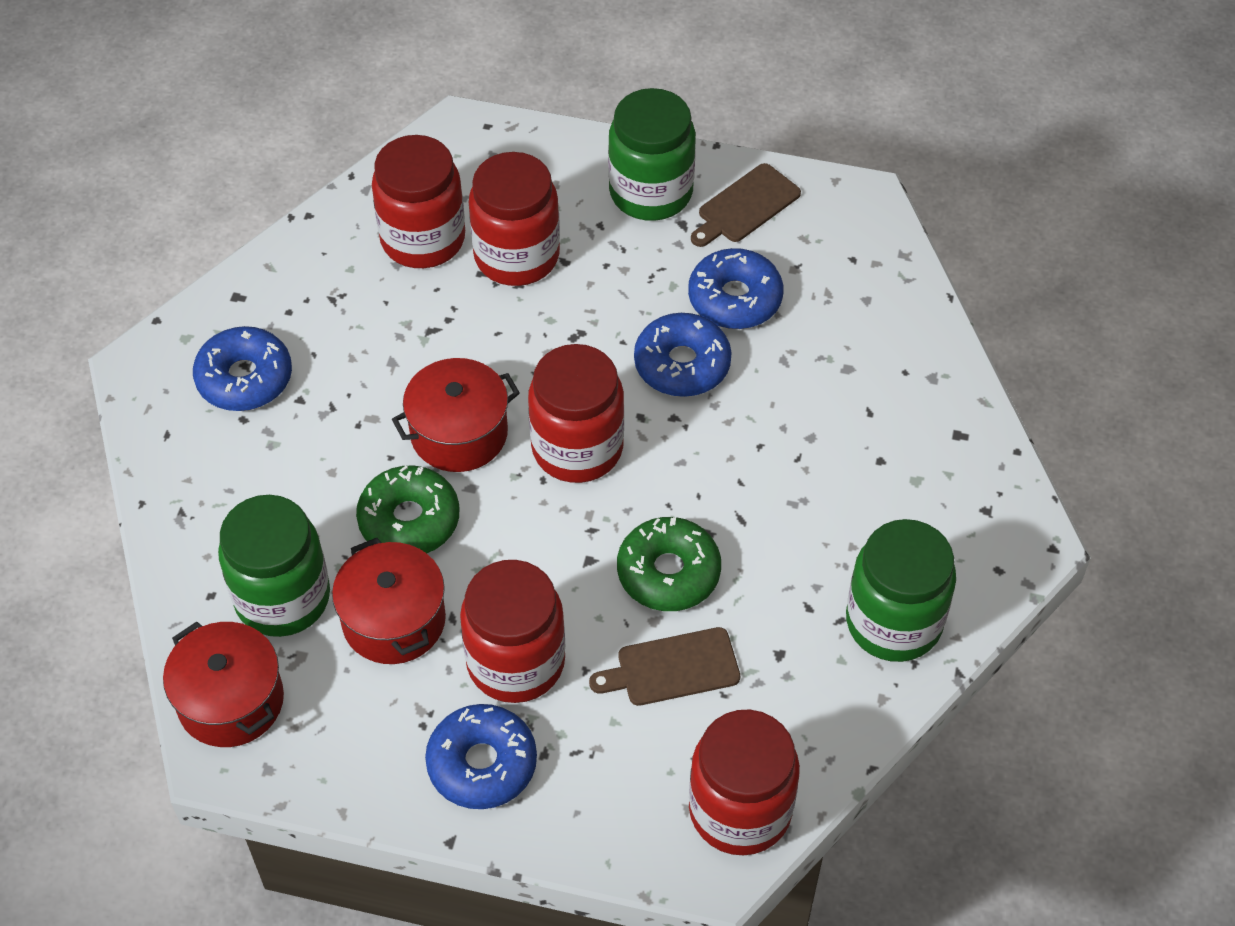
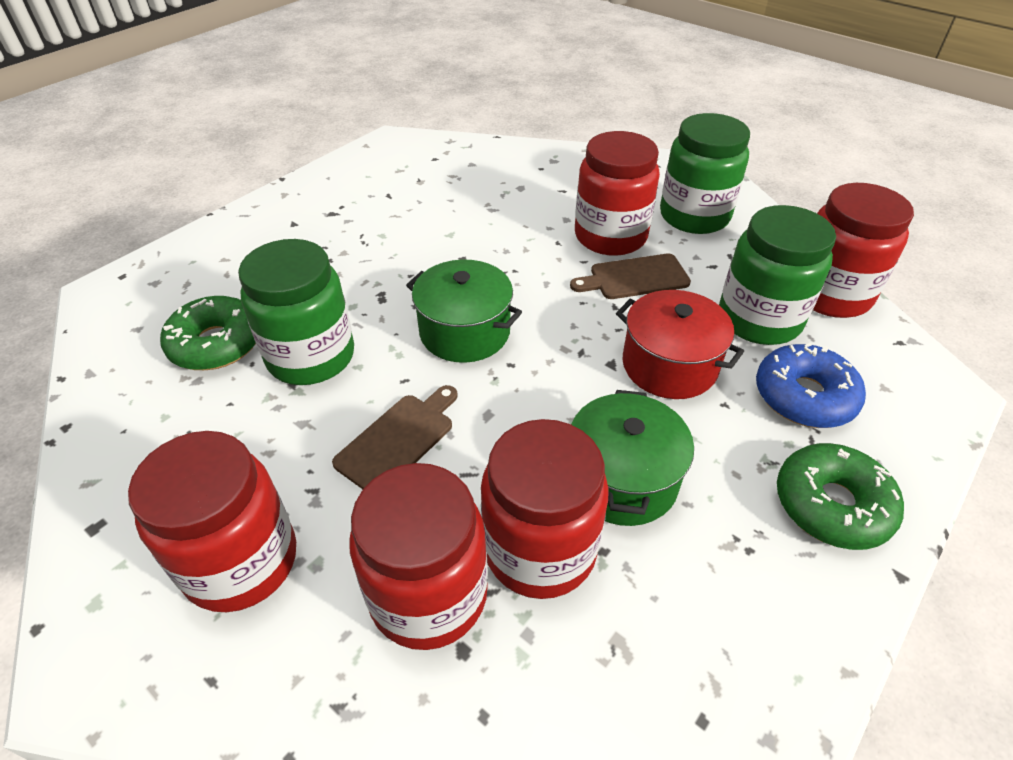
blue donut: 4 -> 1
green pot: 0 -> 2
red pot: 3 -> 1

